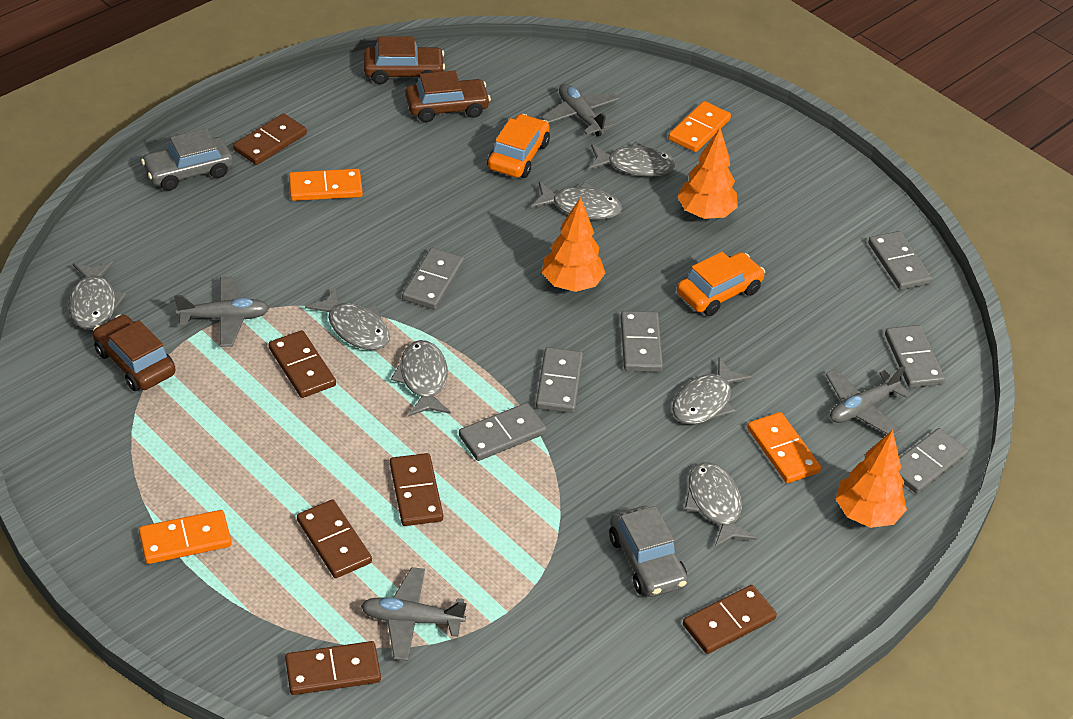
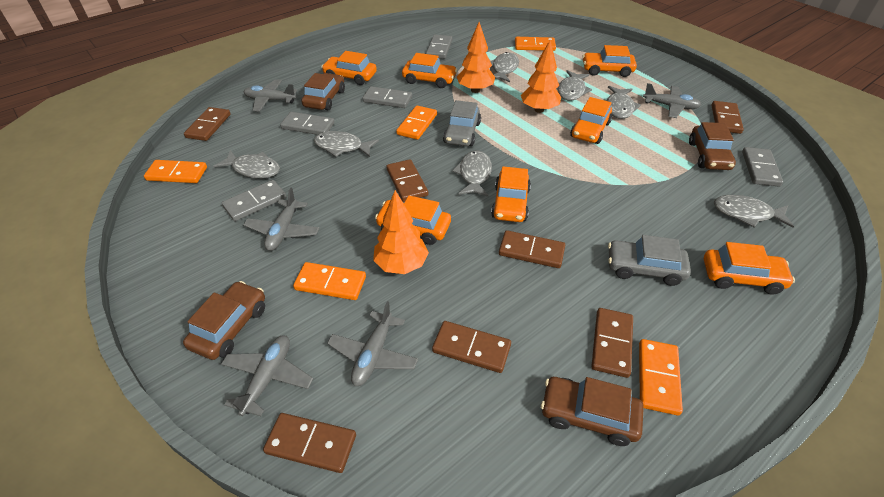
brown car: 3 -> 4
brown domino: 6 -> 7
grey domino: 7 -> 5
grey plane: 4 -> 5
orange car: 2 -> 7
orange domino: 4 -> 5

